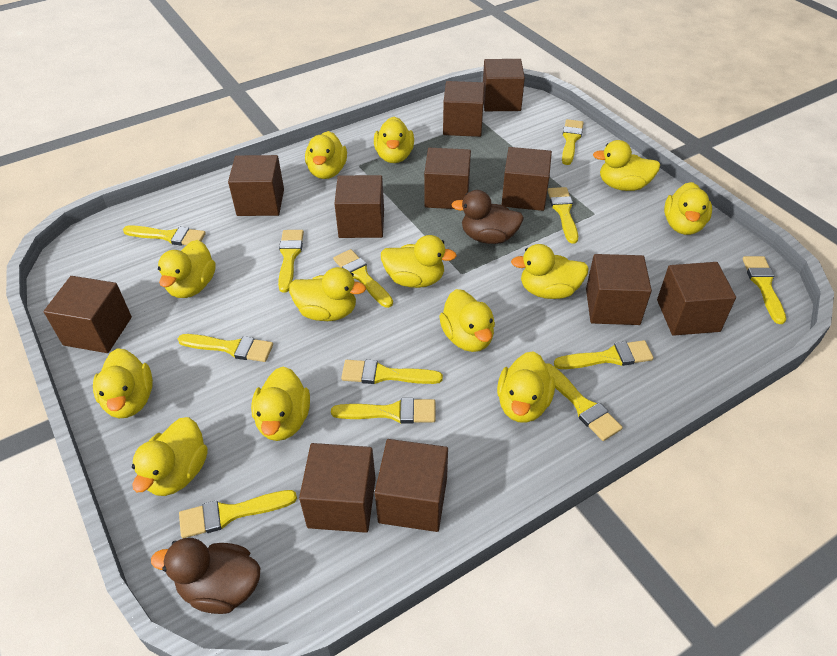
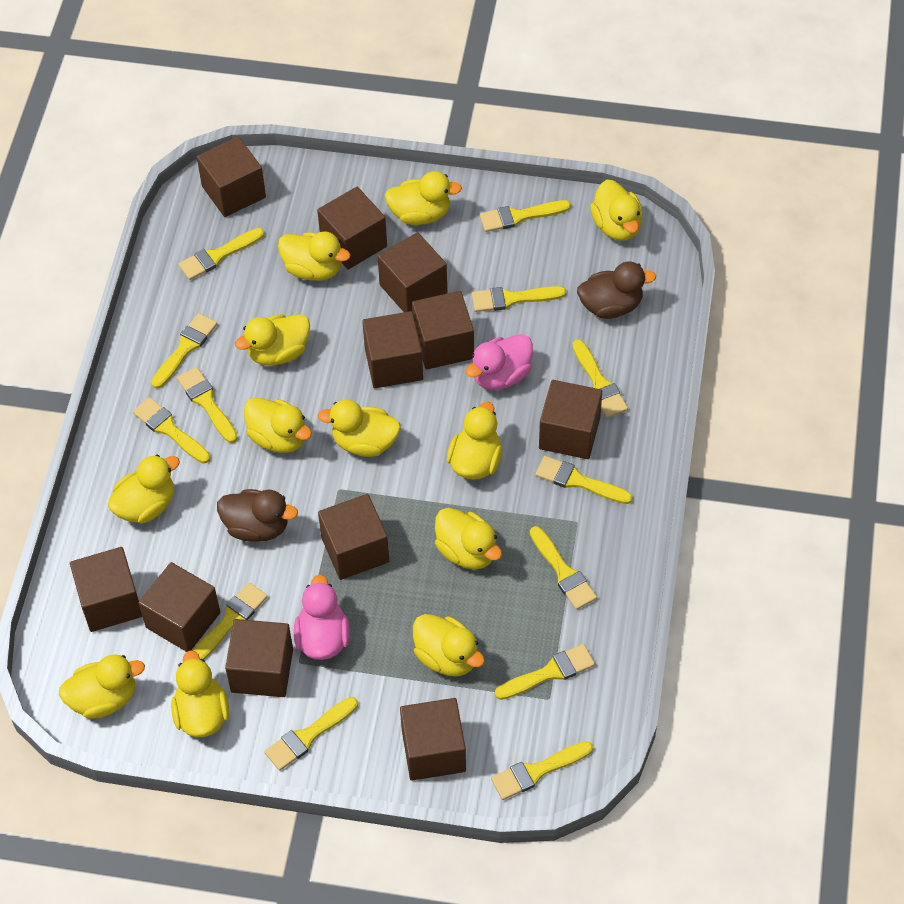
pink duck: 0 -> 2
yellow brush: 12 -> 13
yellow duck: 13 -> 12

